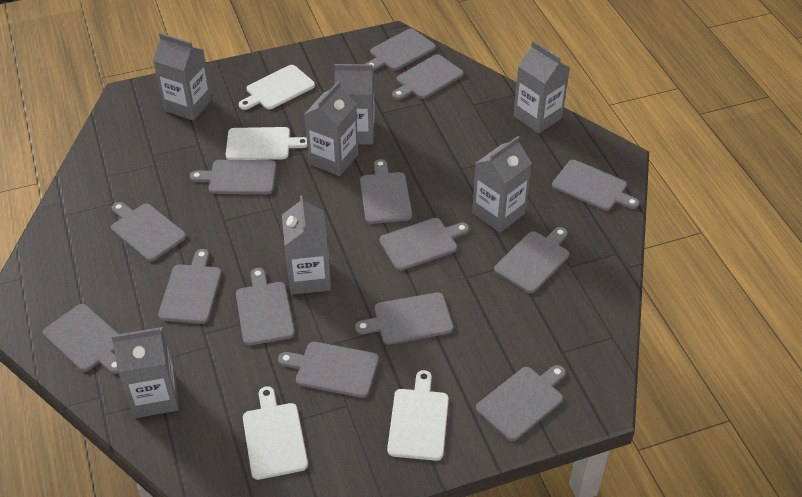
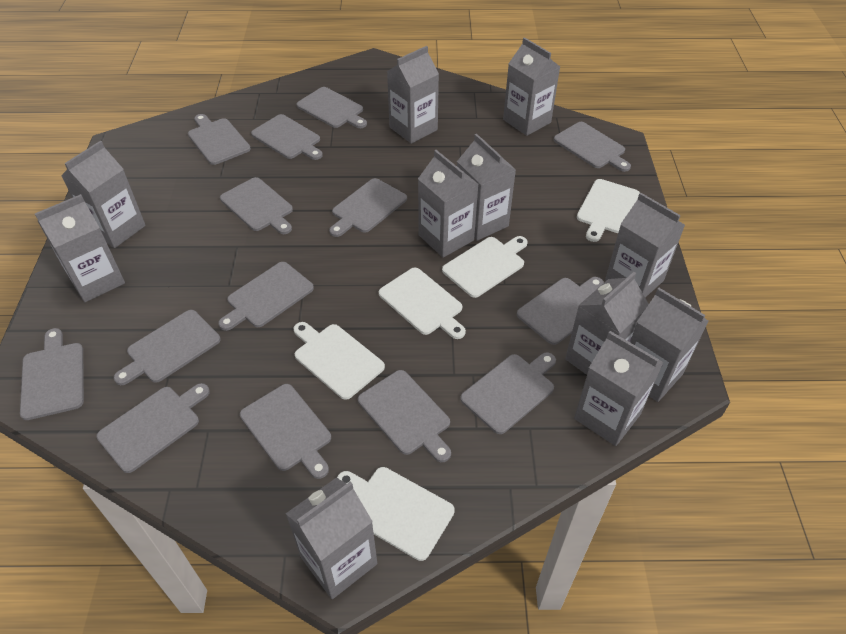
grey carton: 7 -> 11
white cutting board: 4 -> 5

